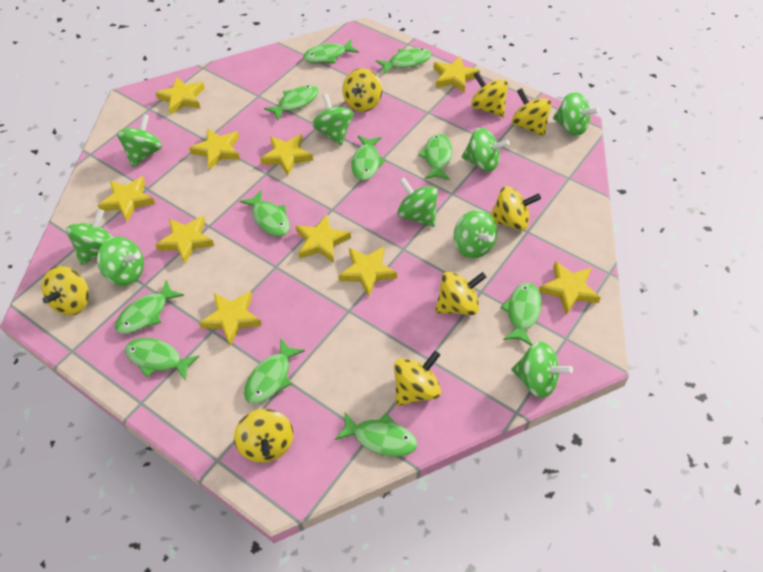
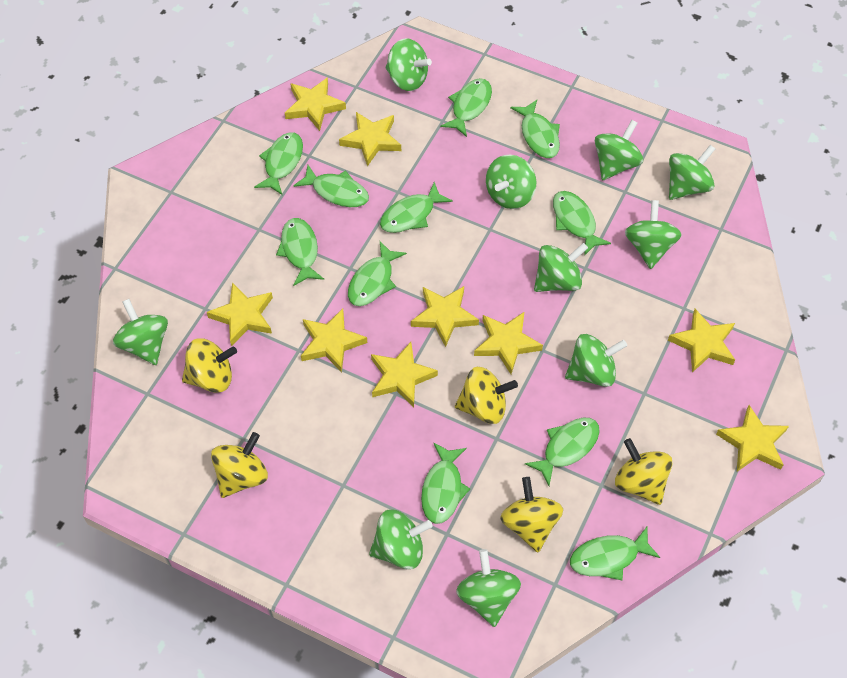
green spinning top: 9 -> 10
yellow spinning top: 8 -> 5
yellow star: 10 -> 9

